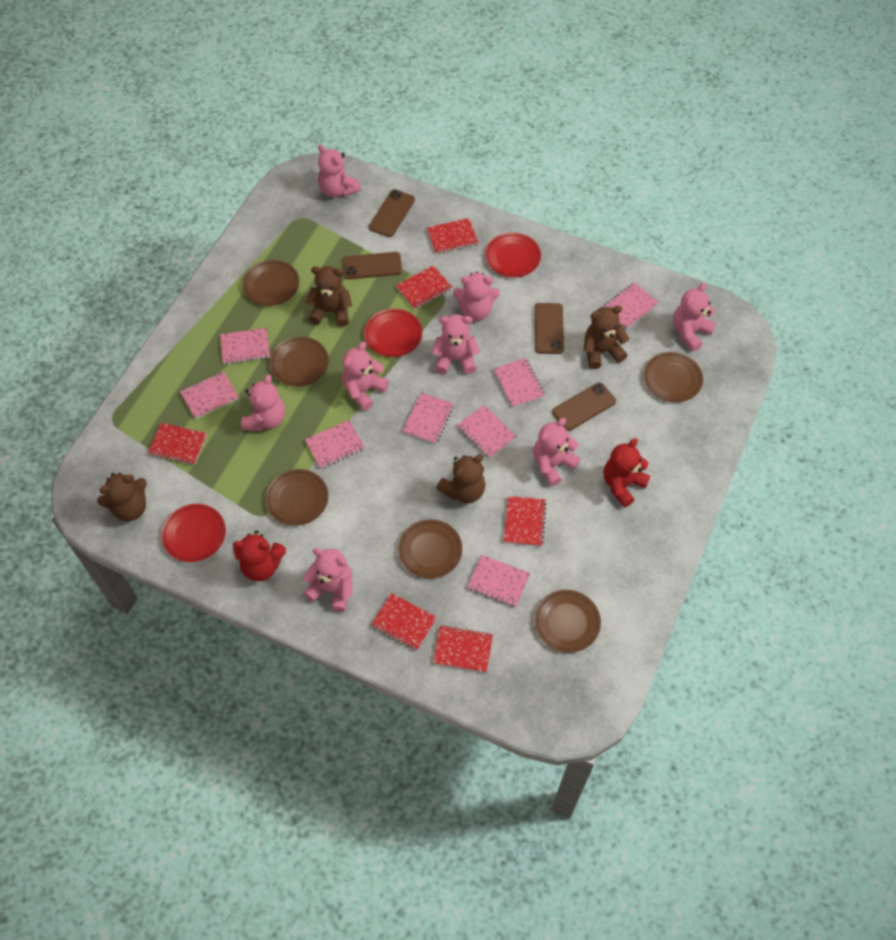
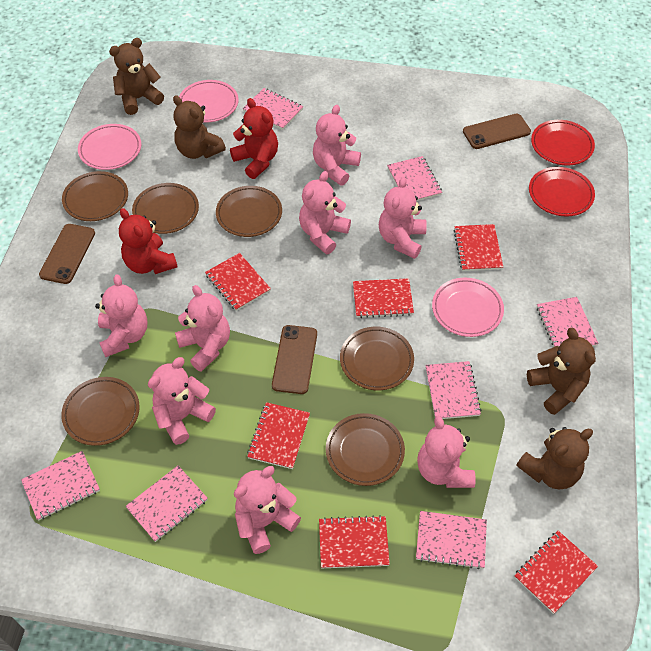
brown phone: 4 -> 3
pink notebook: 8 -> 7
pink plate: 0 -> 3
red plate: 3 -> 2

